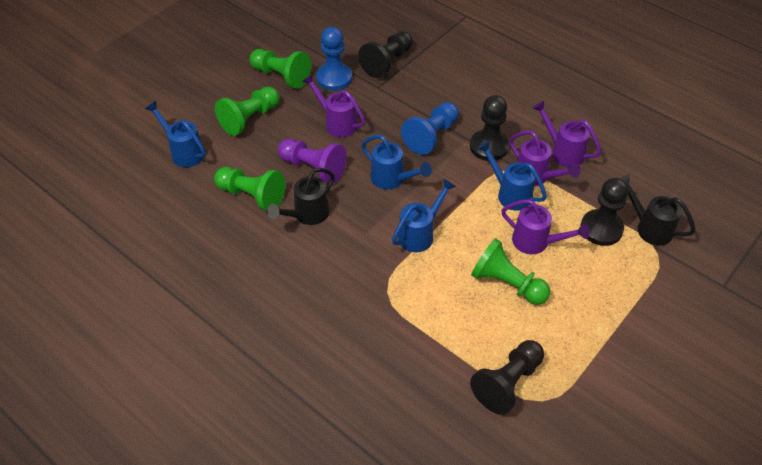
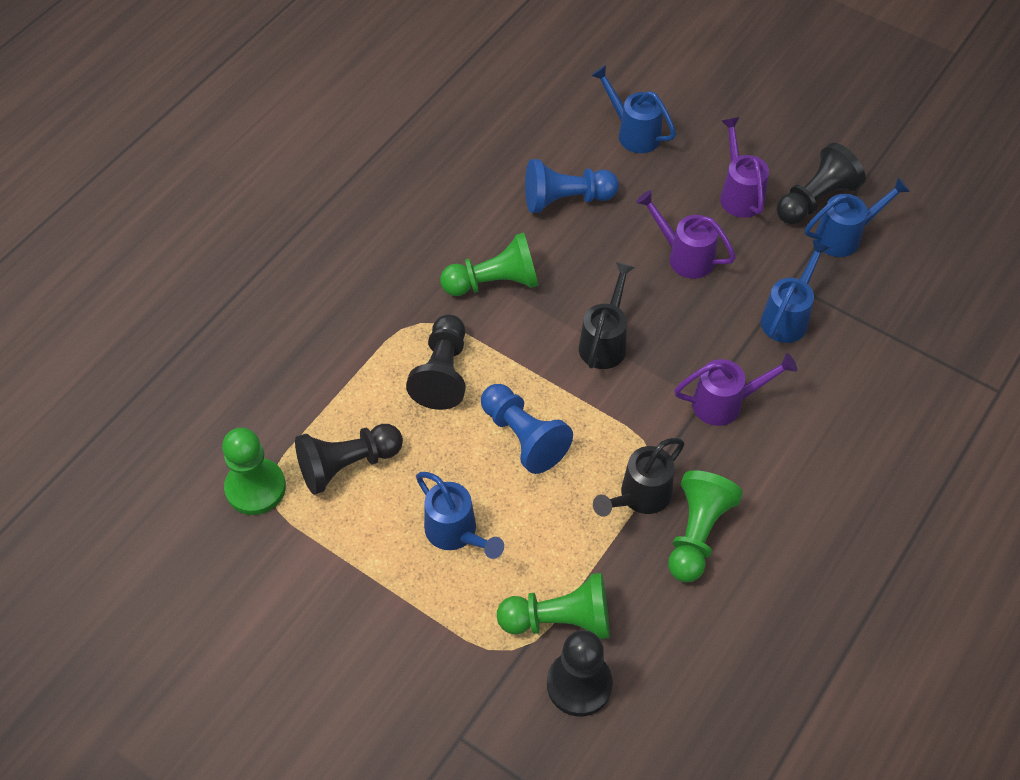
purple pawn: 1 -> 0
purple watering can: 4 -> 3

